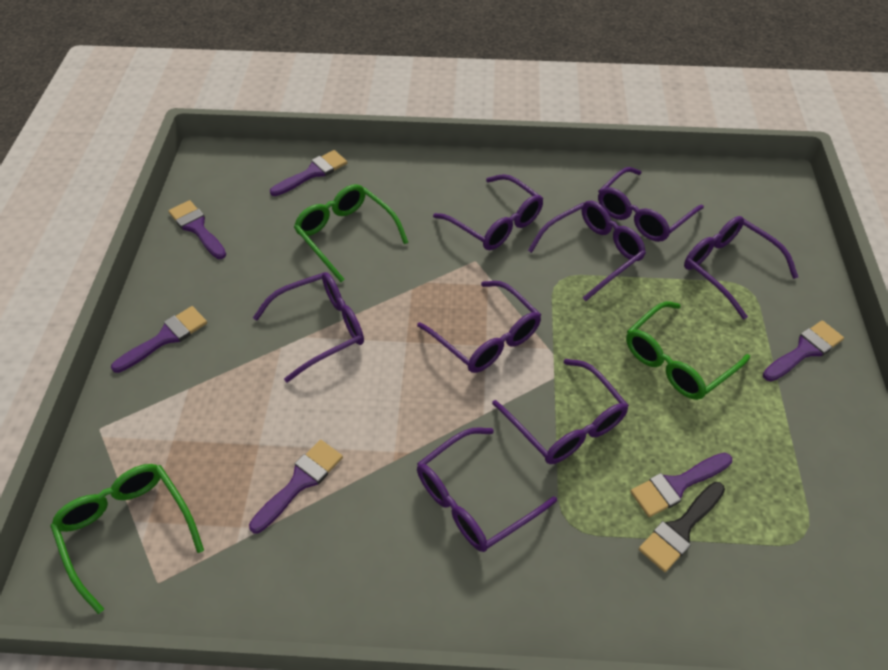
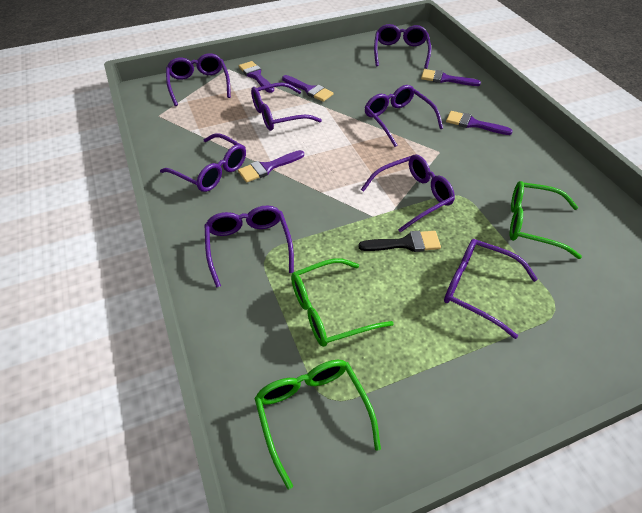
purple brush: 6 -> 5

